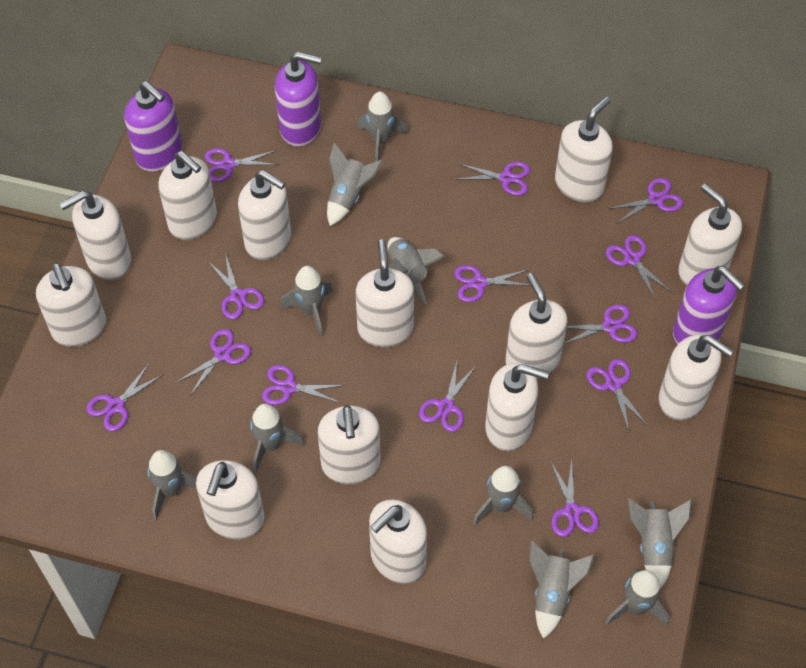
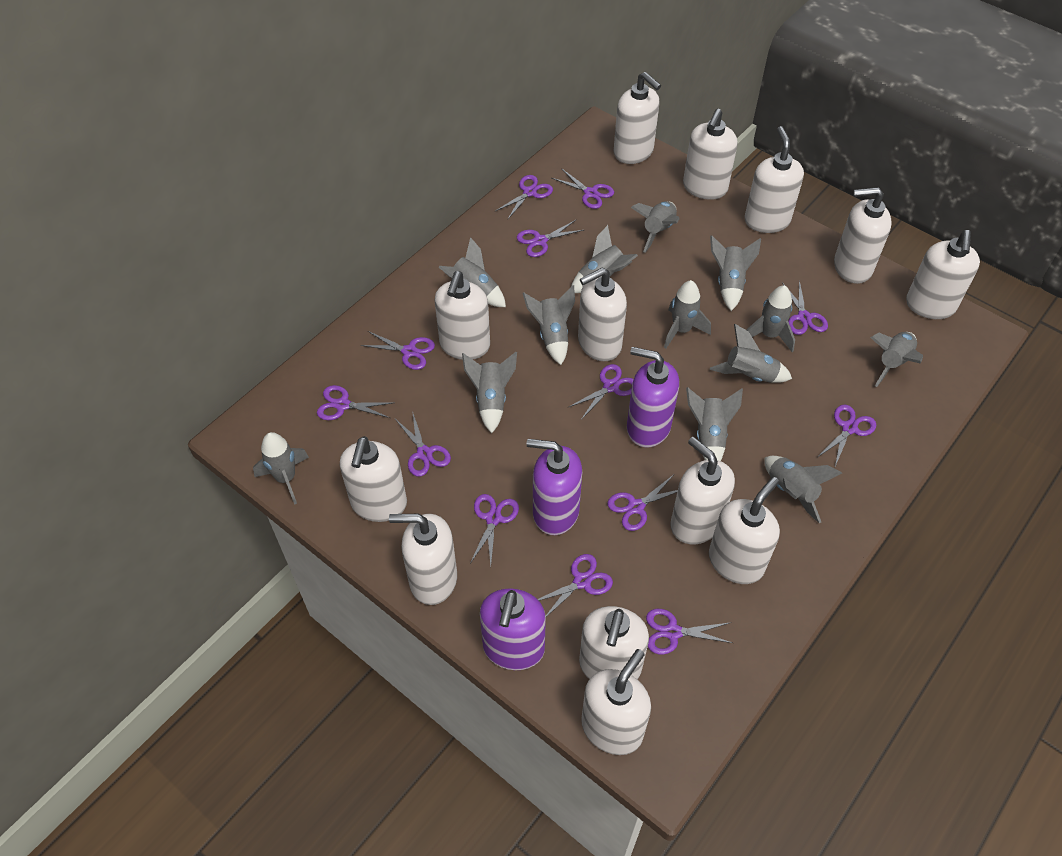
grey rocket: 10 -> 13

